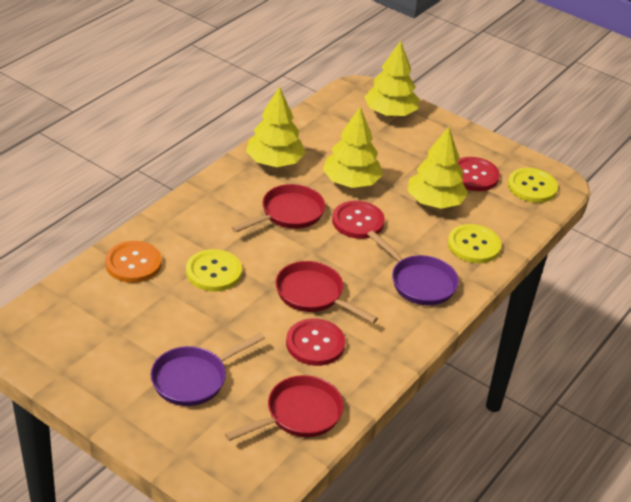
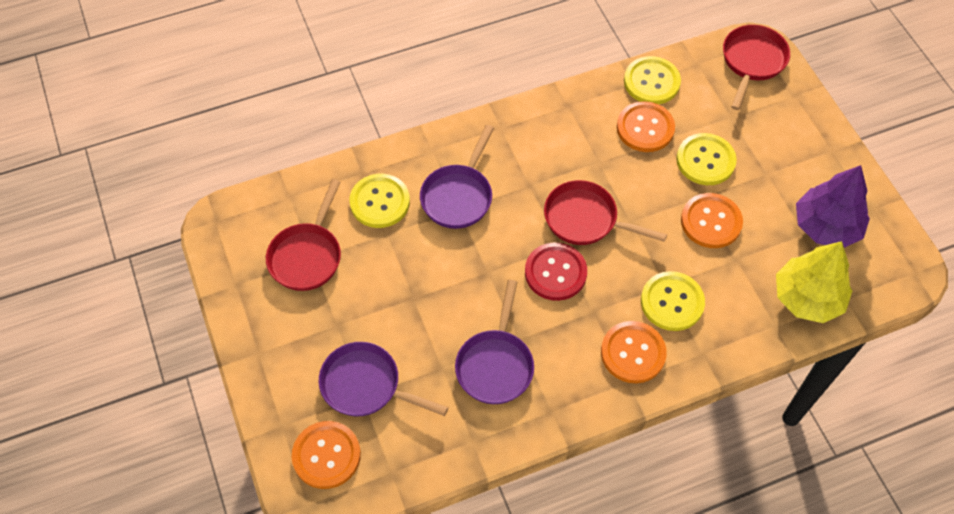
orange button: 1 -> 4
purple pan: 2 -> 3
purple tree: 0 -> 1
red button: 3 -> 1
yellow button: 3 -> 4
yellow tree: 4 -> 1

